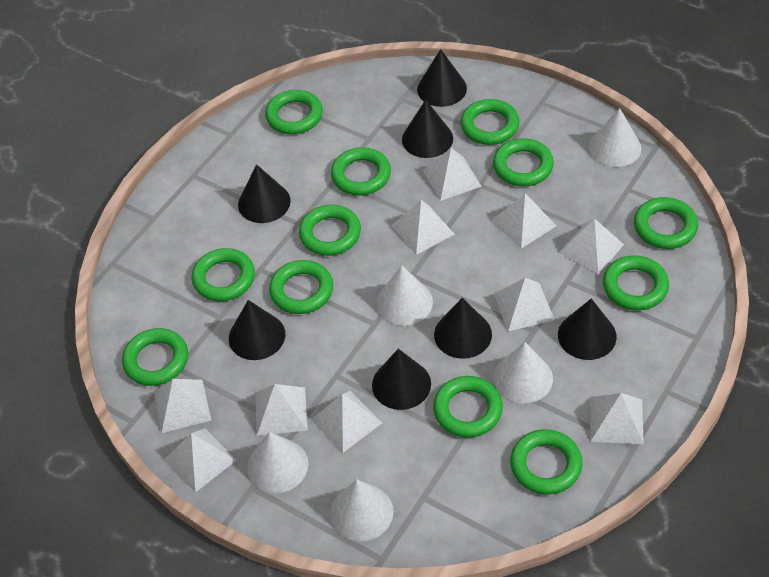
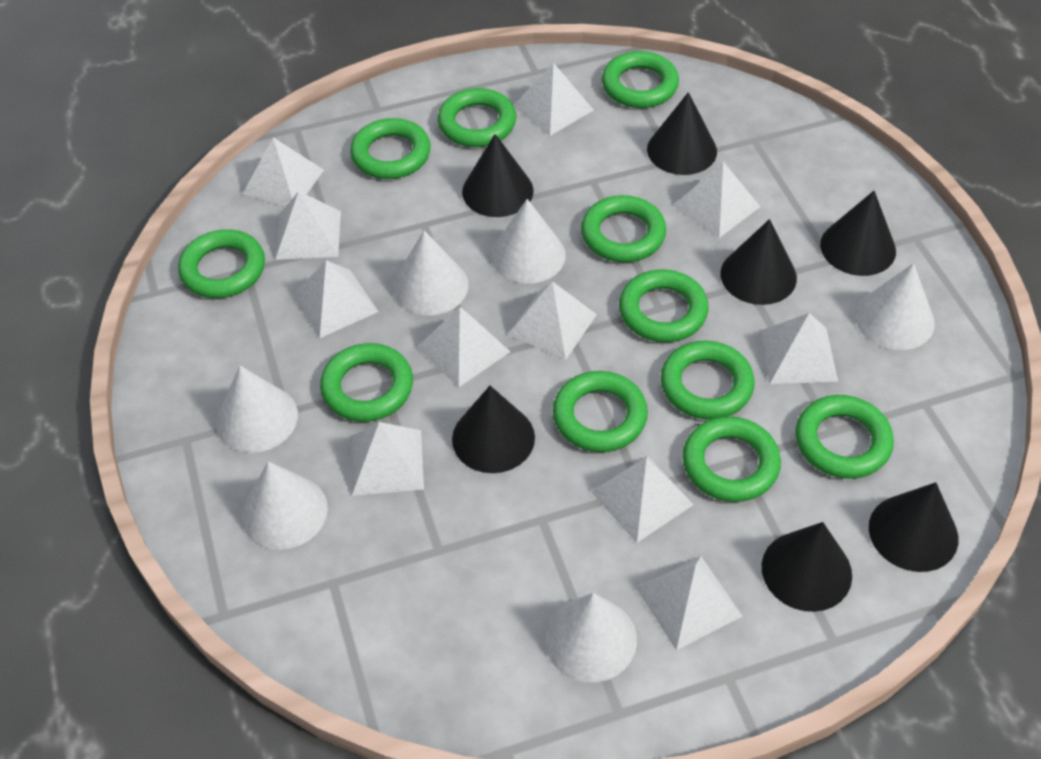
green ring: 12 -> 11
white cone: 5 -> 6
white pyramid: 10 -> 11

